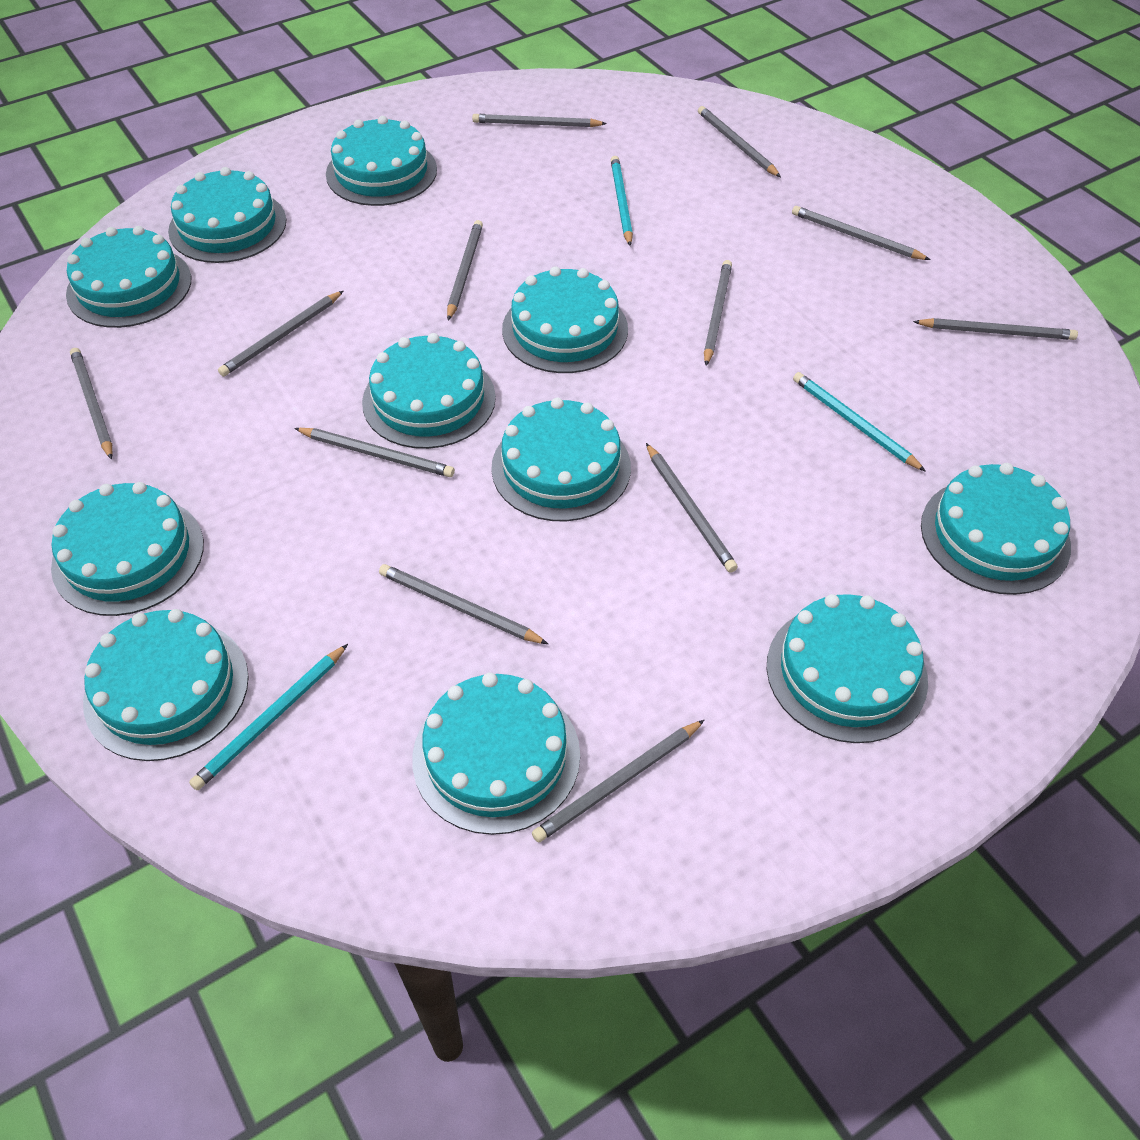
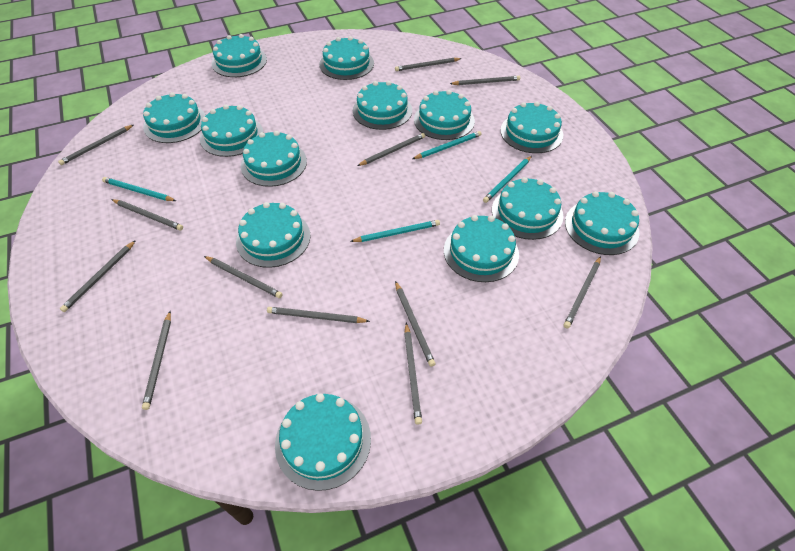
turquoise cake: 11 -> 13
turquoise pencil: 3 -> 4

